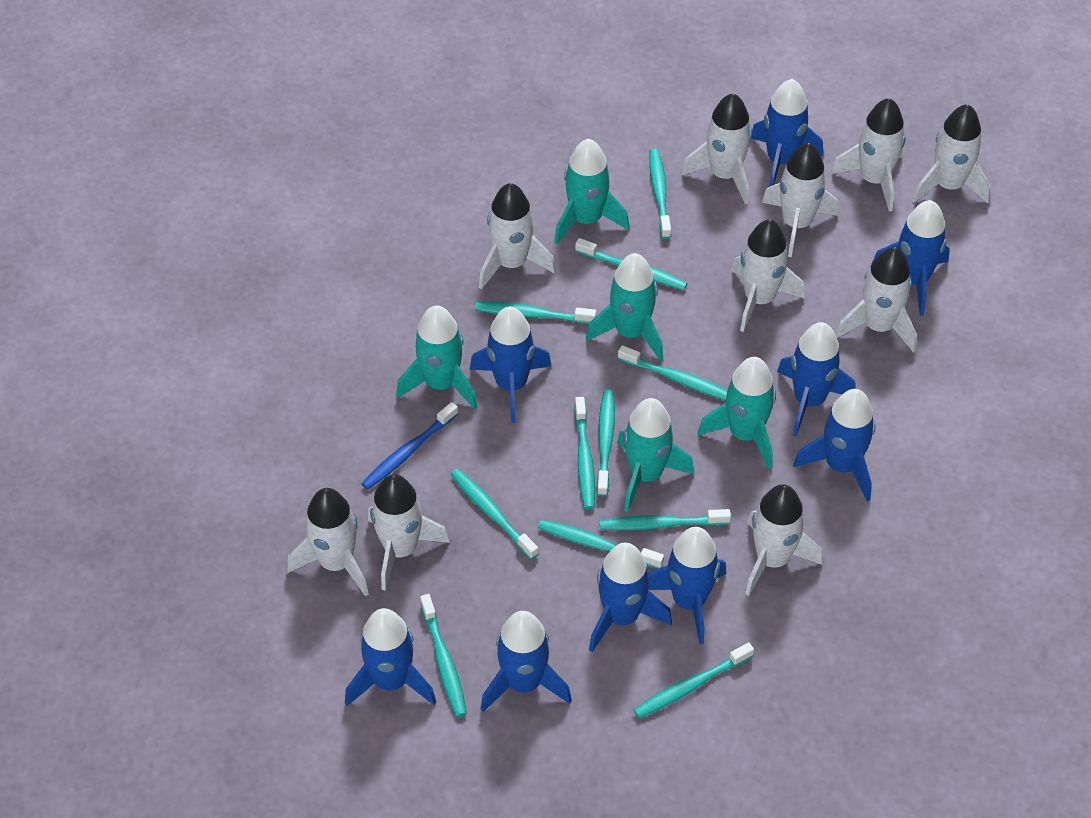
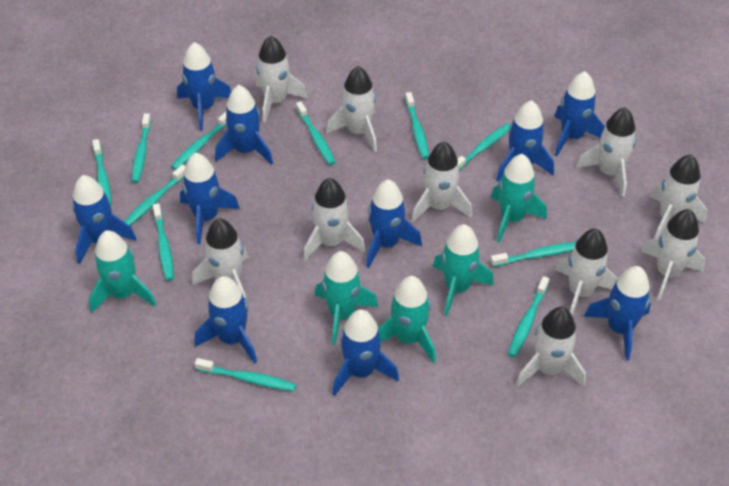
blue rocket: 9 -> 10
blue toothbrush: 1 -> 0

